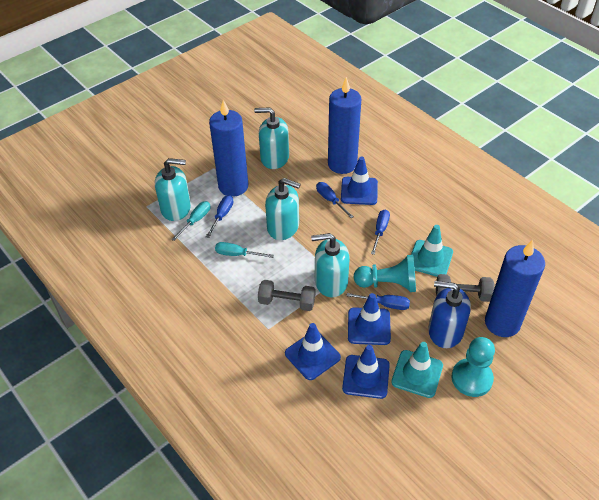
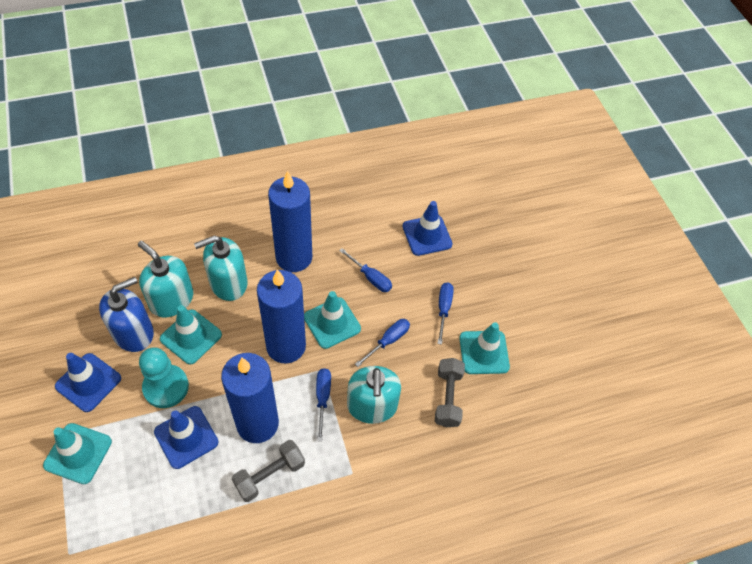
blue traffic cone: 4 -> 3
turquoise pawn: 2 -> 1
turquoise screwdriver: 2 -> 0
turquoise soap dispenser: 4 -> 3
turquoise traffic cone: 2 -> 4

